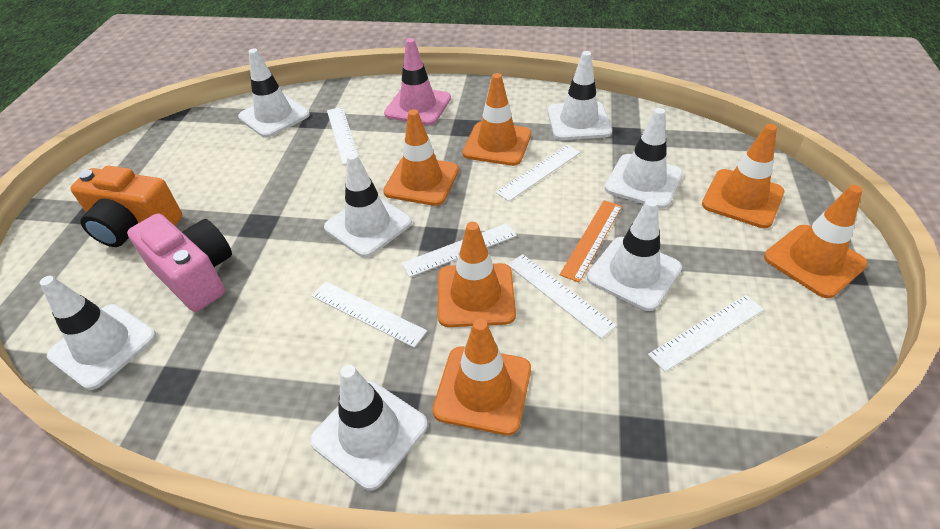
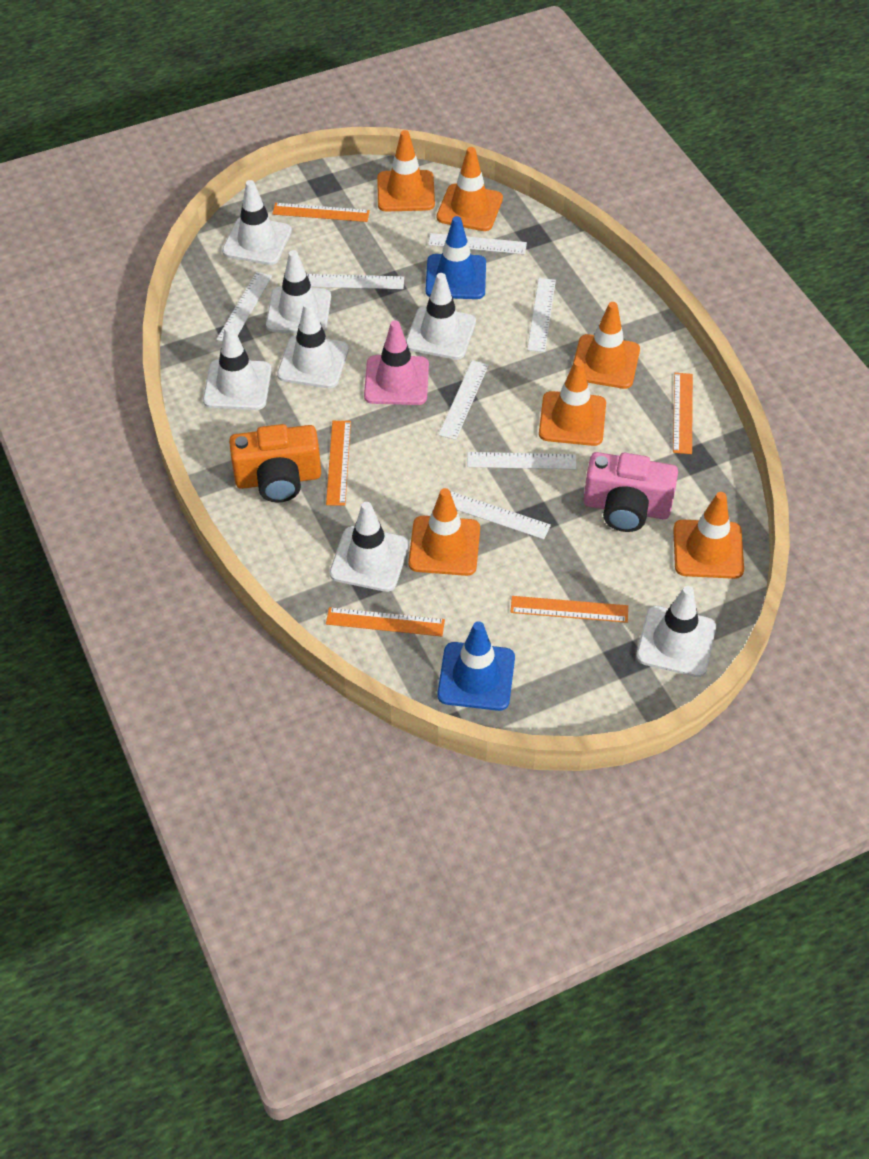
blue traffic cone: 0 -> 2
orange ruler: 1 -> 5
white ruler: 6 -> 7

